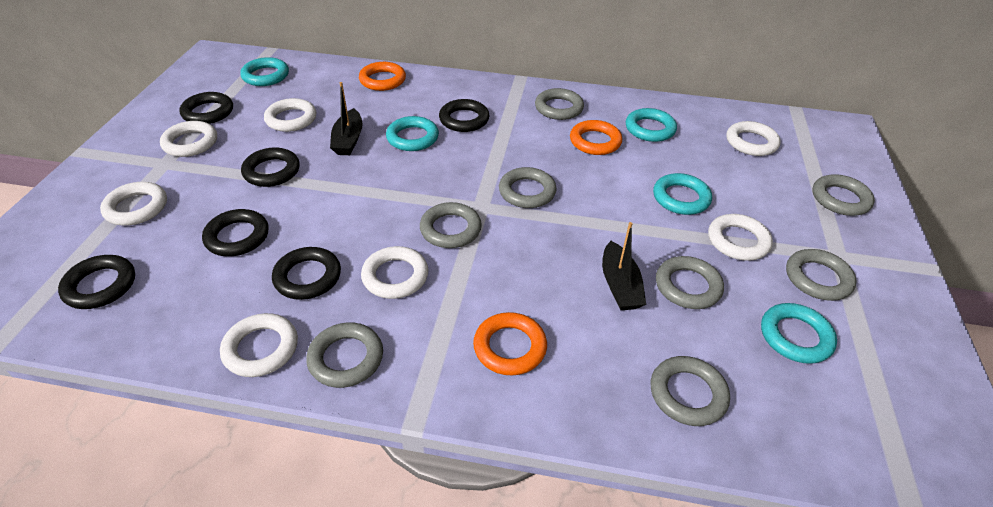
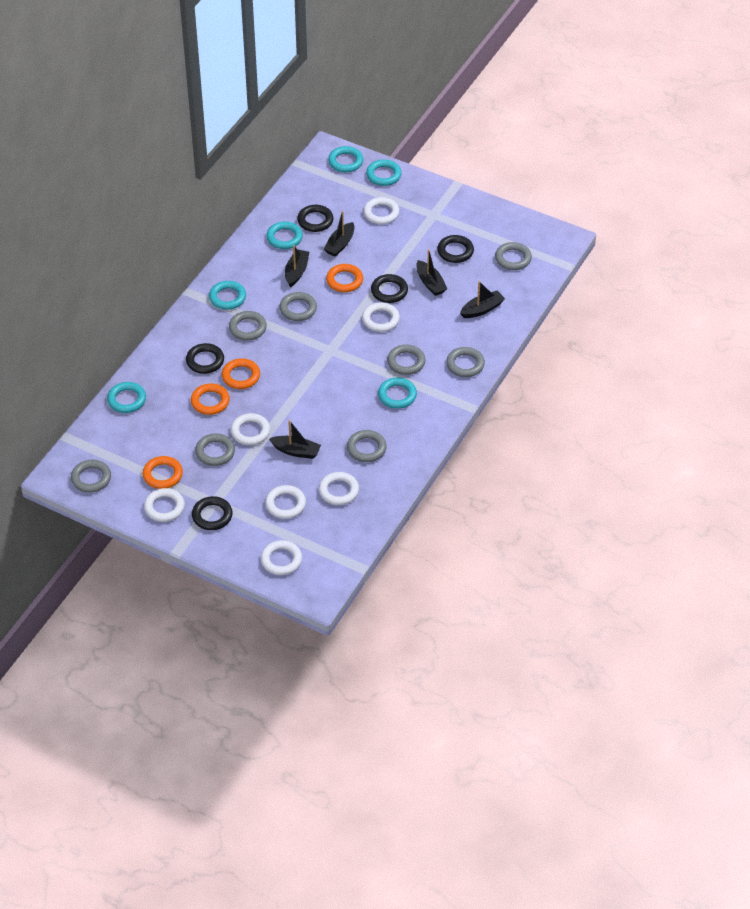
black boat: 2 -> 5
black ring: 6 -> 5
orange ring: 3 -> 4
turquoise ring: 5 -> 6

